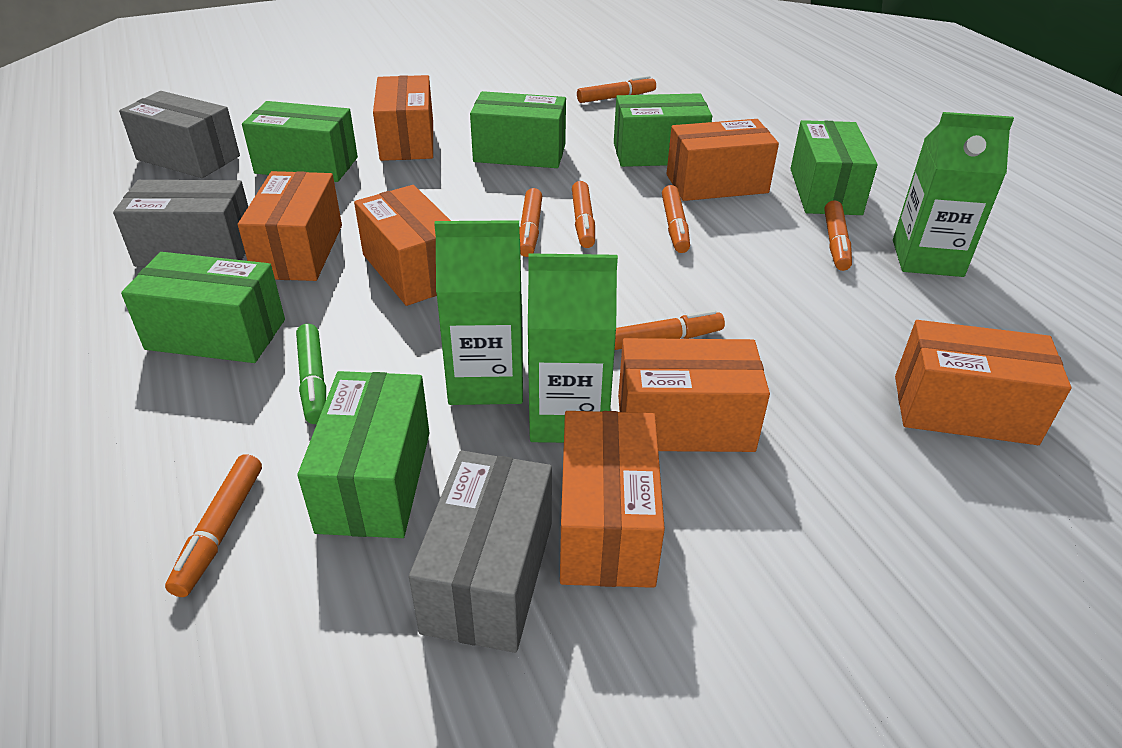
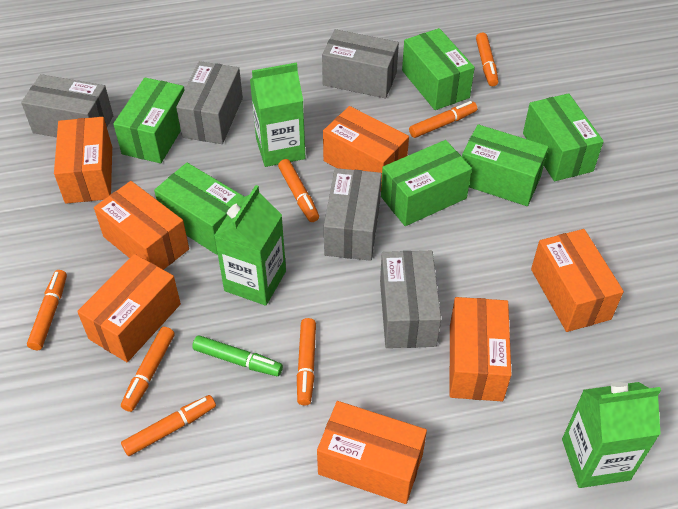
grey box: 3 -> 5

